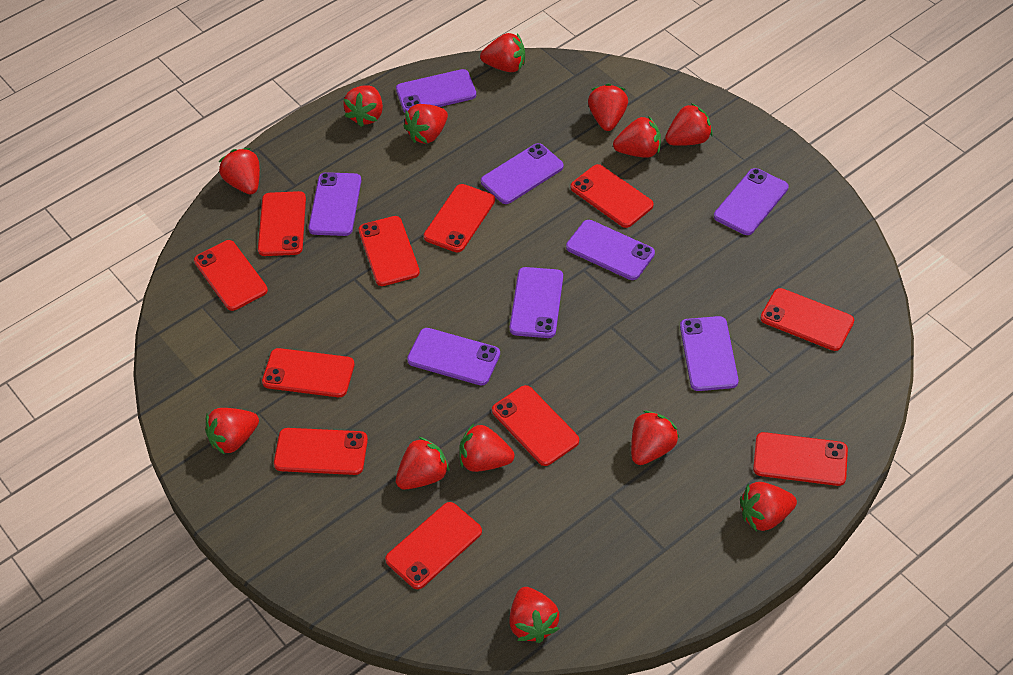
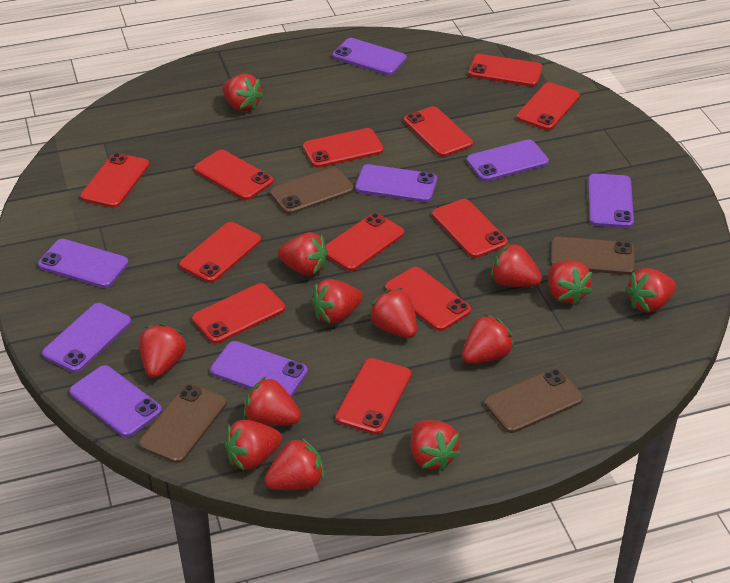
brown phone: 0 -> 4
red phone: 11 -> 12

